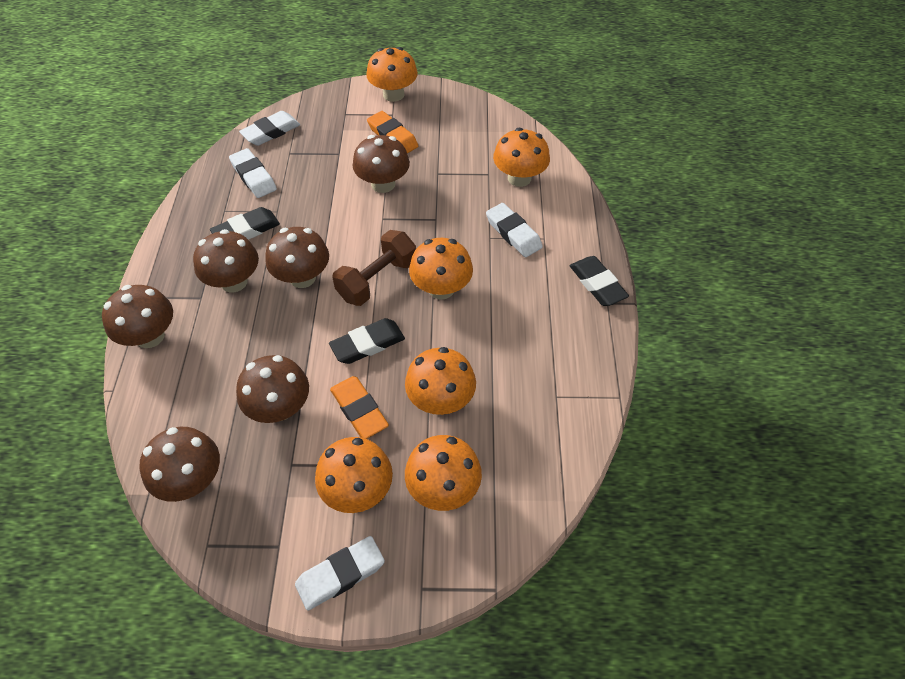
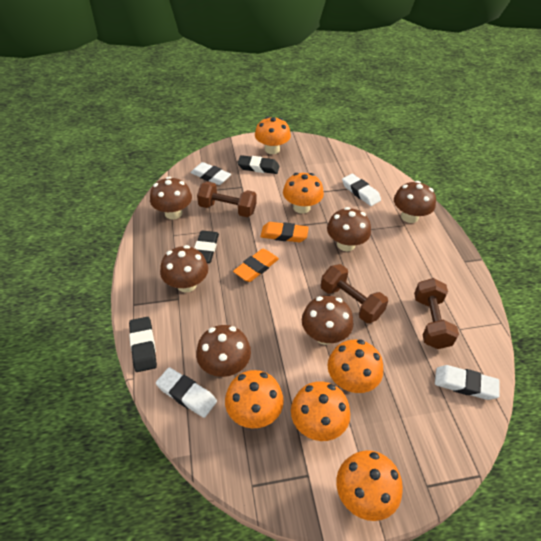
brown dumbbell: 1 -> 3

